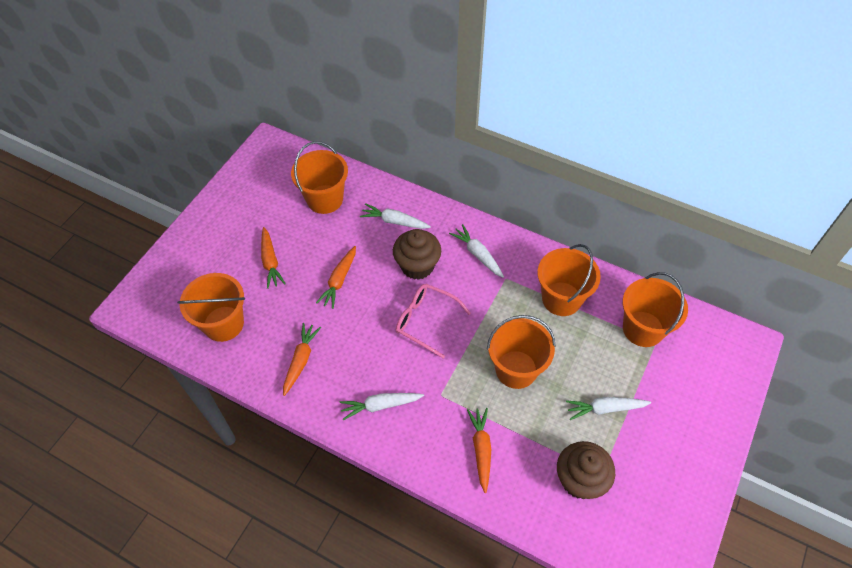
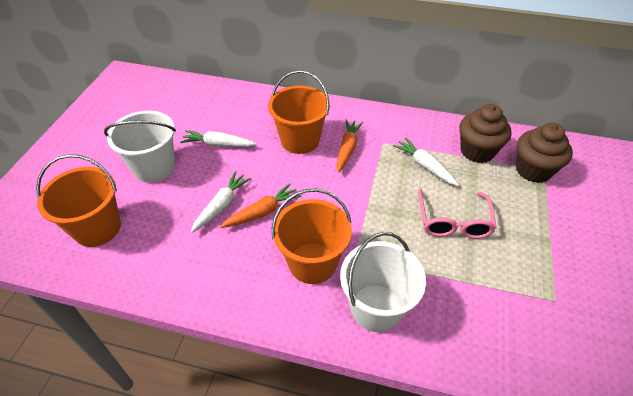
orange bucket: 5 -> 3
orange carrot: 4 -> 2
white bucket: 0 -> 2
white carrot: 4 -> 3

